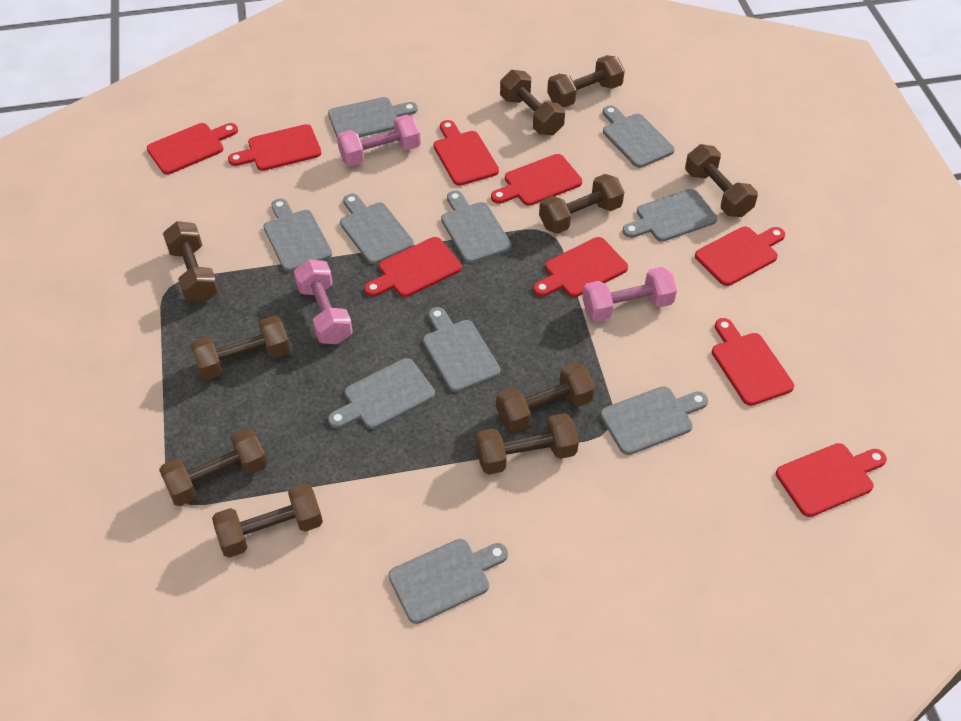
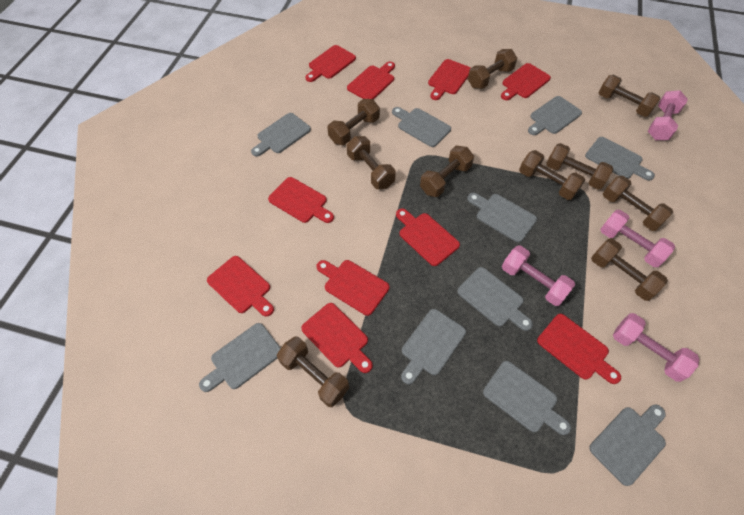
pink dumbbell: 3 -> 4
red cutting board: 9 -> 10

